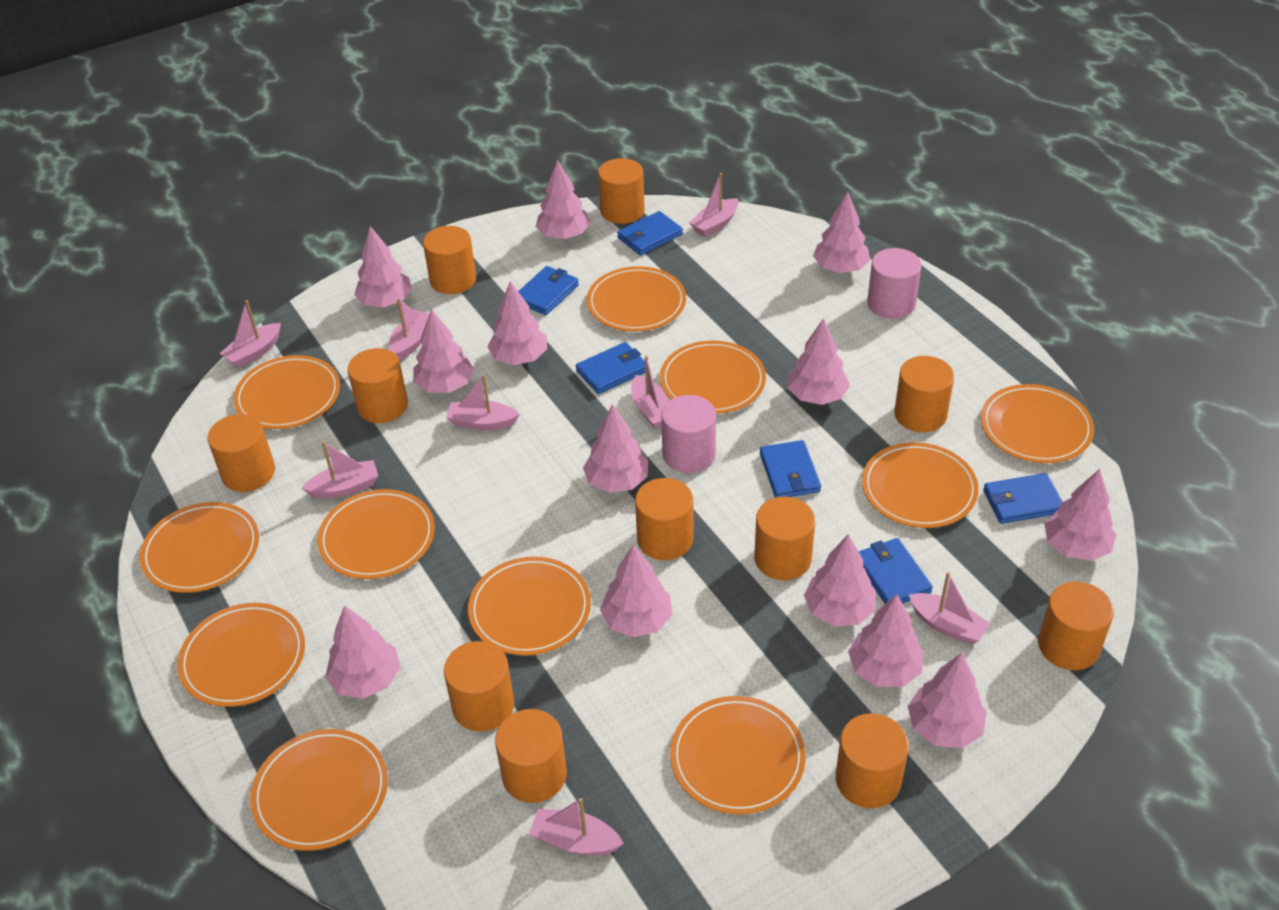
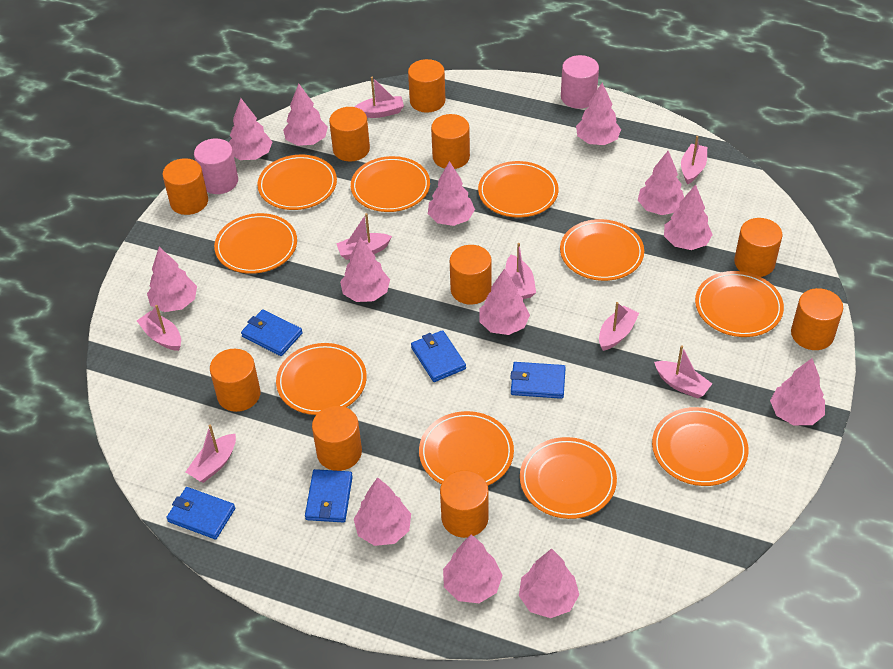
blue wallet: 6 -> 5
orange cylinder: 11 -> 10
orange plate: 11 -> 10

